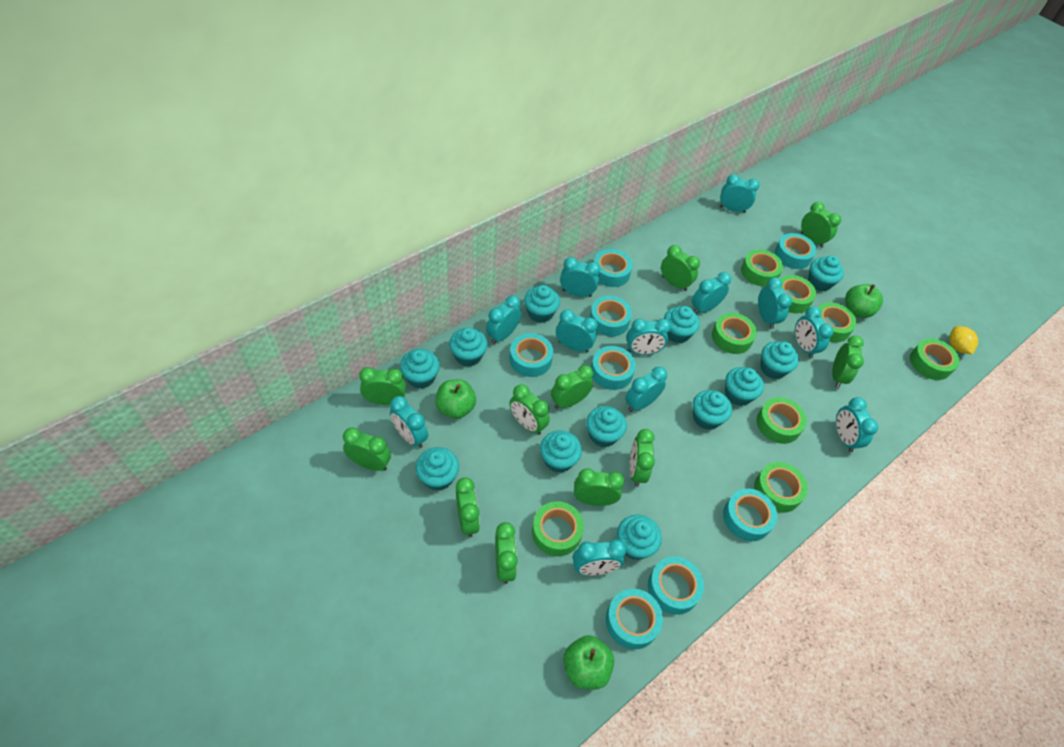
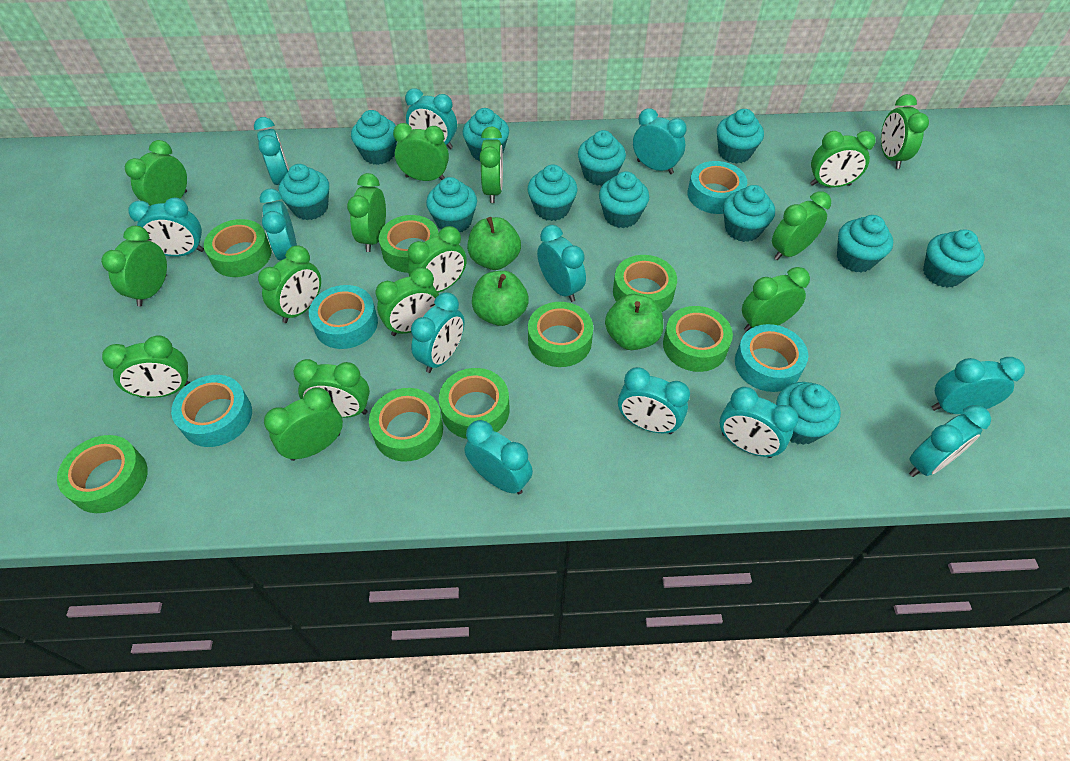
green clock: 11 -> 15
turquoise tape: 8 -> 4
yellow lemon: 1 -> 0

